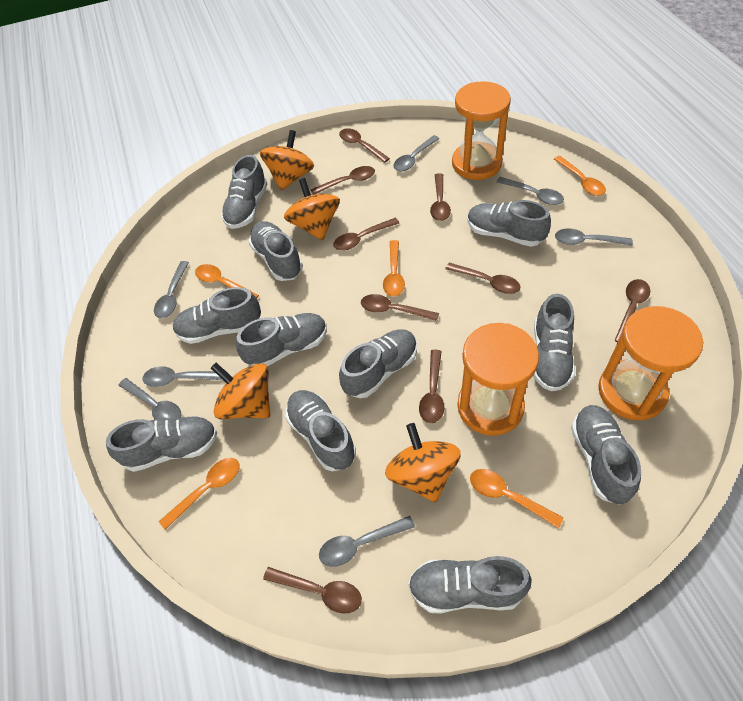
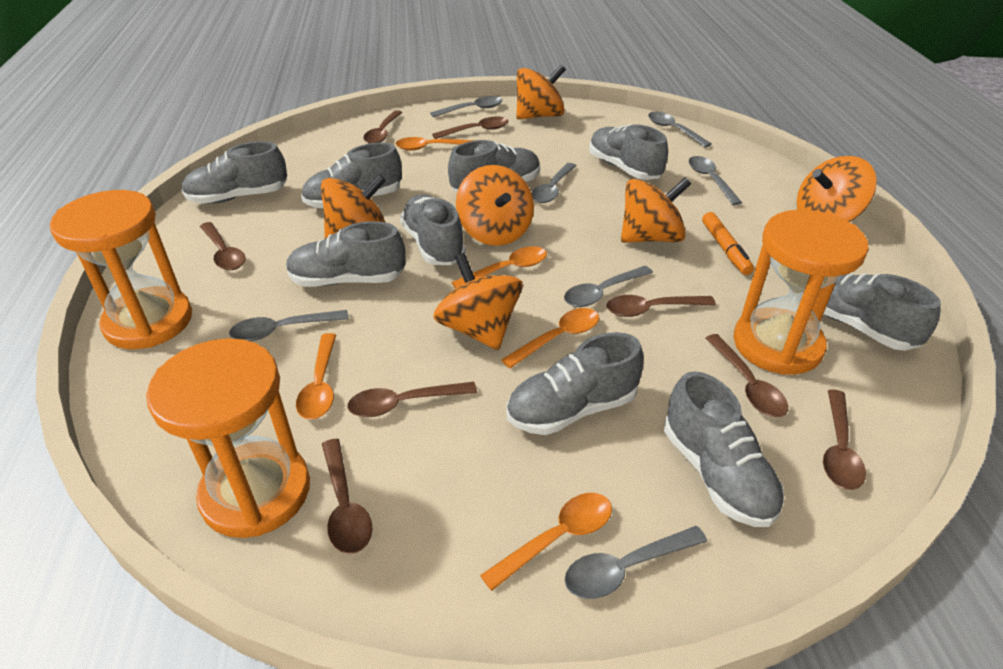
brown spoon: 9 -> 8
grey shoe: 11 -> 9
orange marker: 0 -> 1
orange spinning top: 4 -> 6

